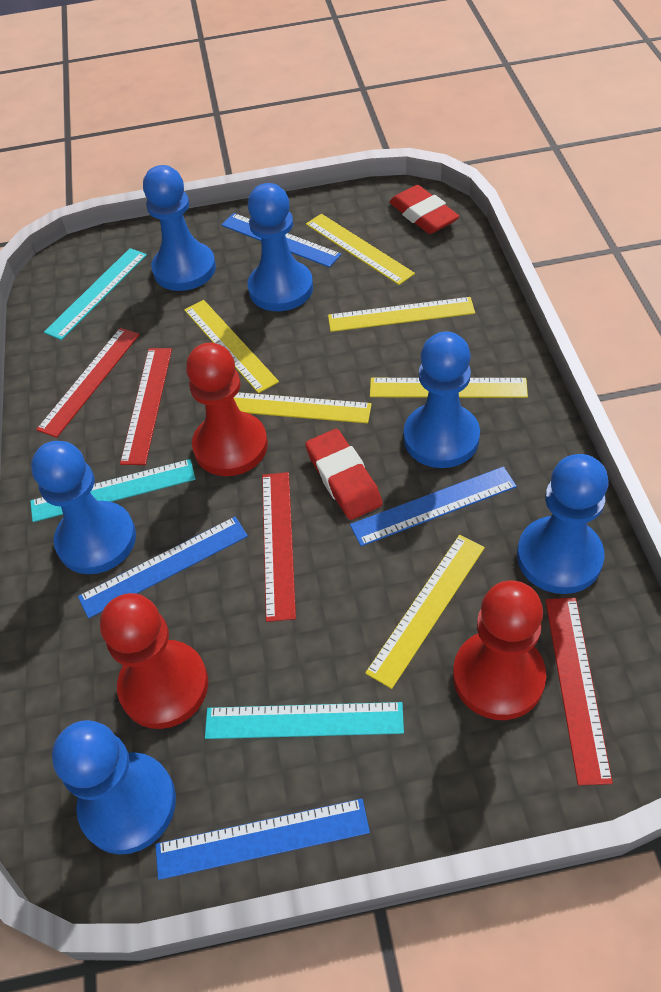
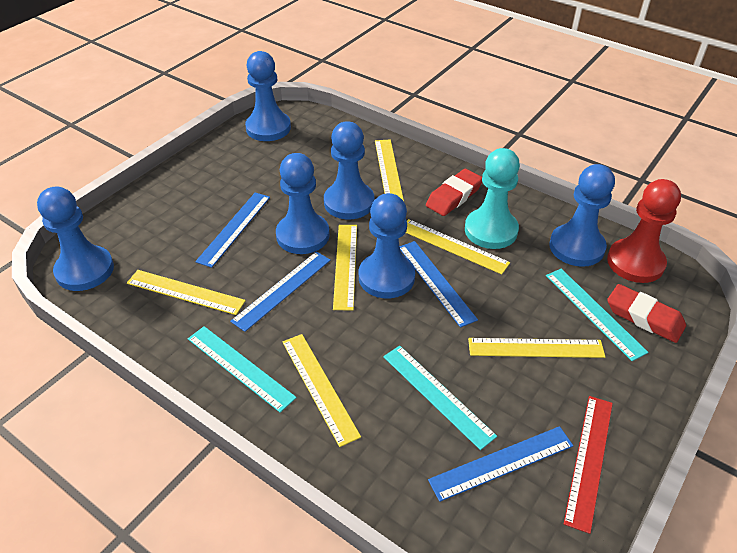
red pawn: 3 -> 1
red ruler: 4 -> 1
turquoise pawn: 0 -> 1

